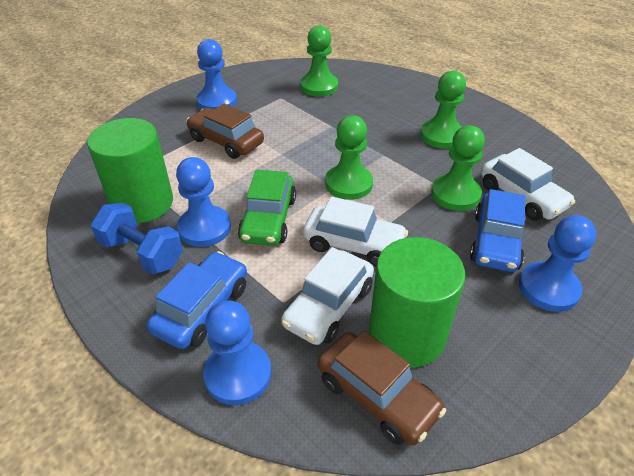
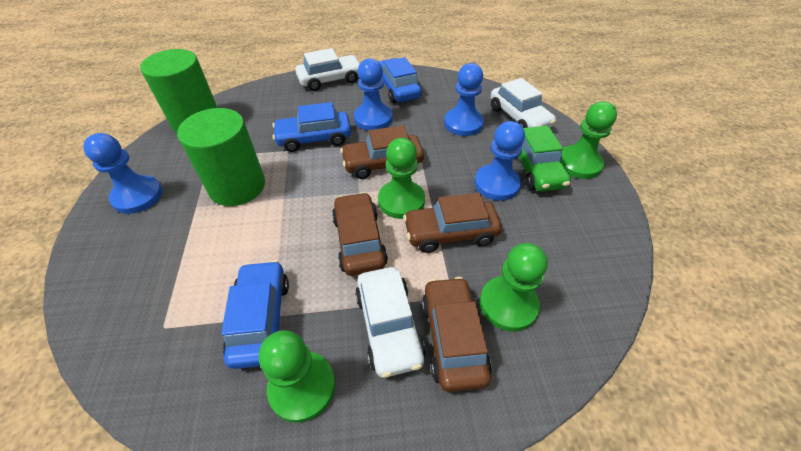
blue car: 2 -> 3
blue dumbbell: 1 -> 0
brown car: 2 -> 4

